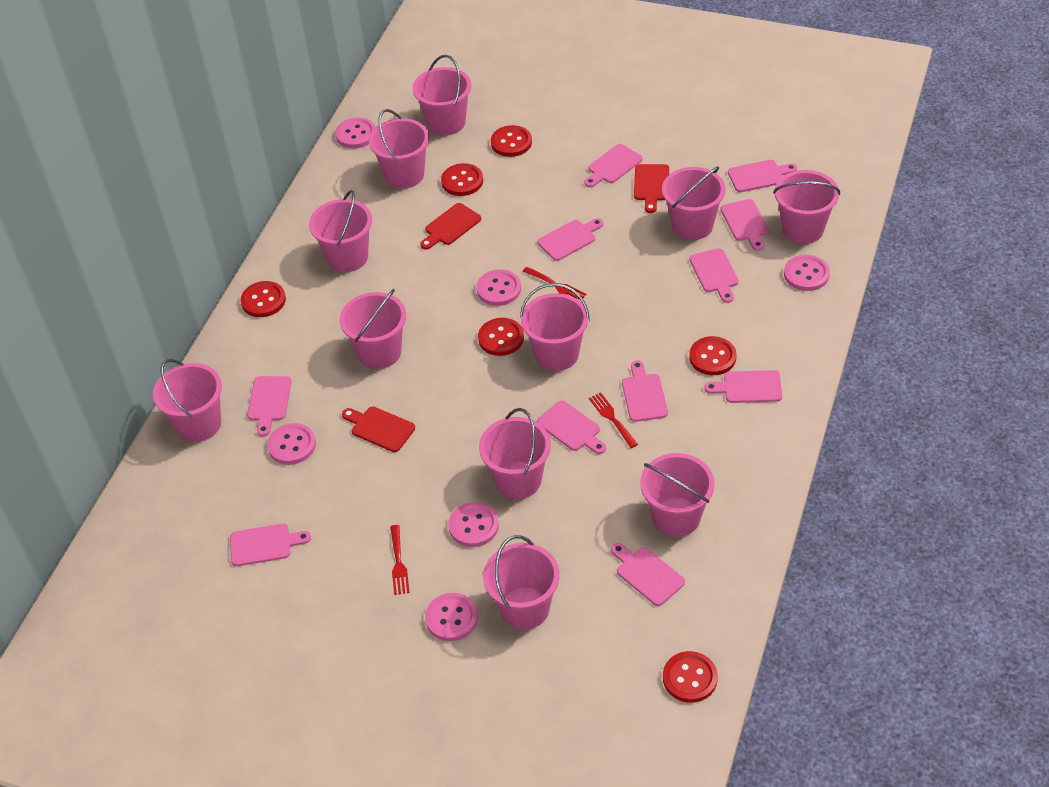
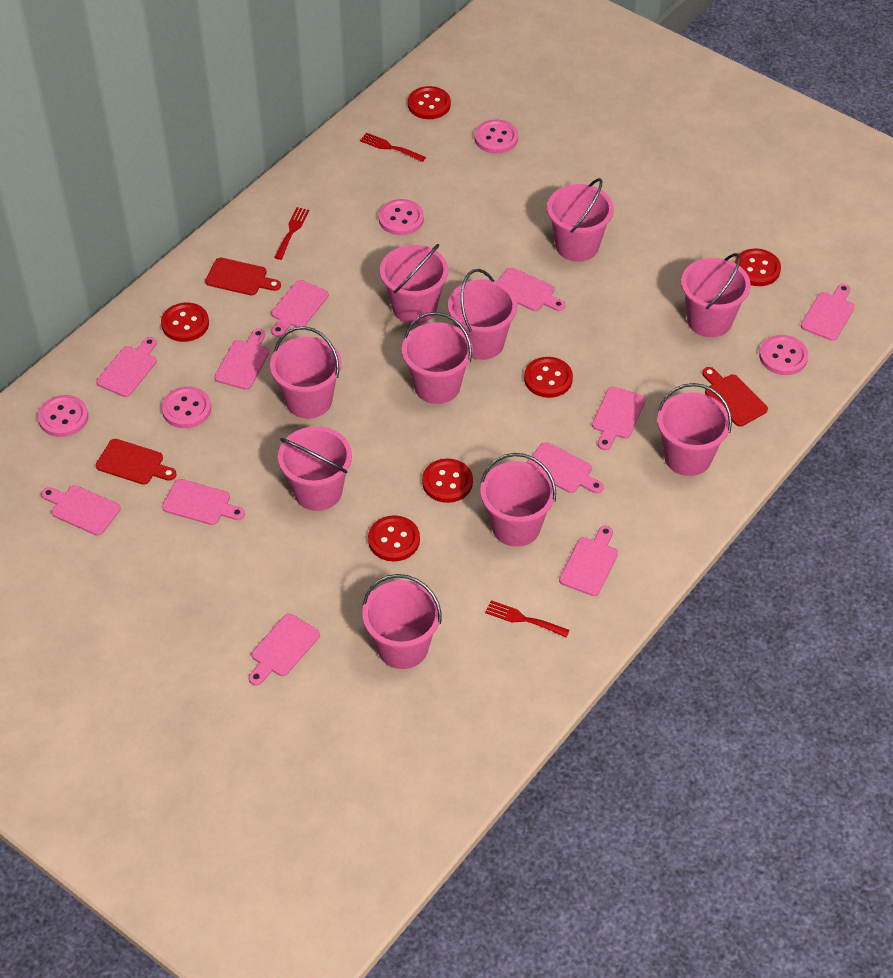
pink bucket: 11 -> 10
pink button: 6 -> 5

